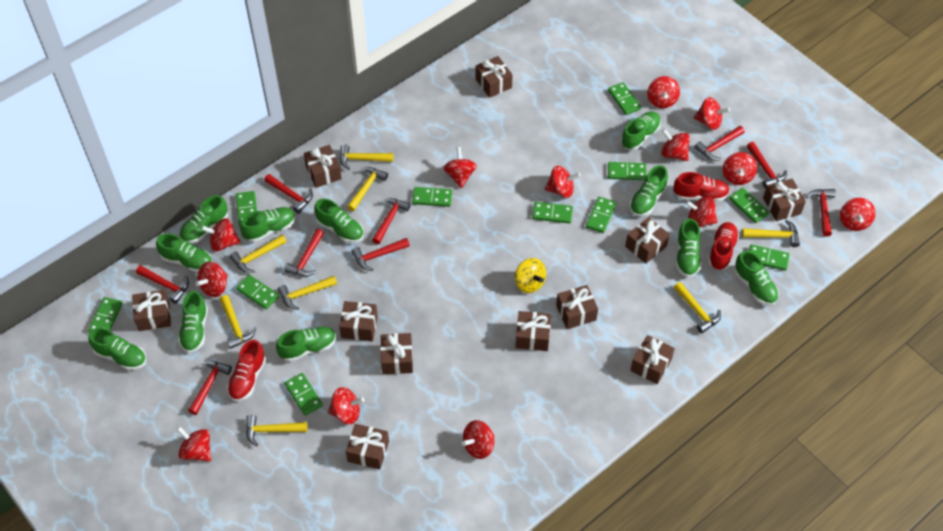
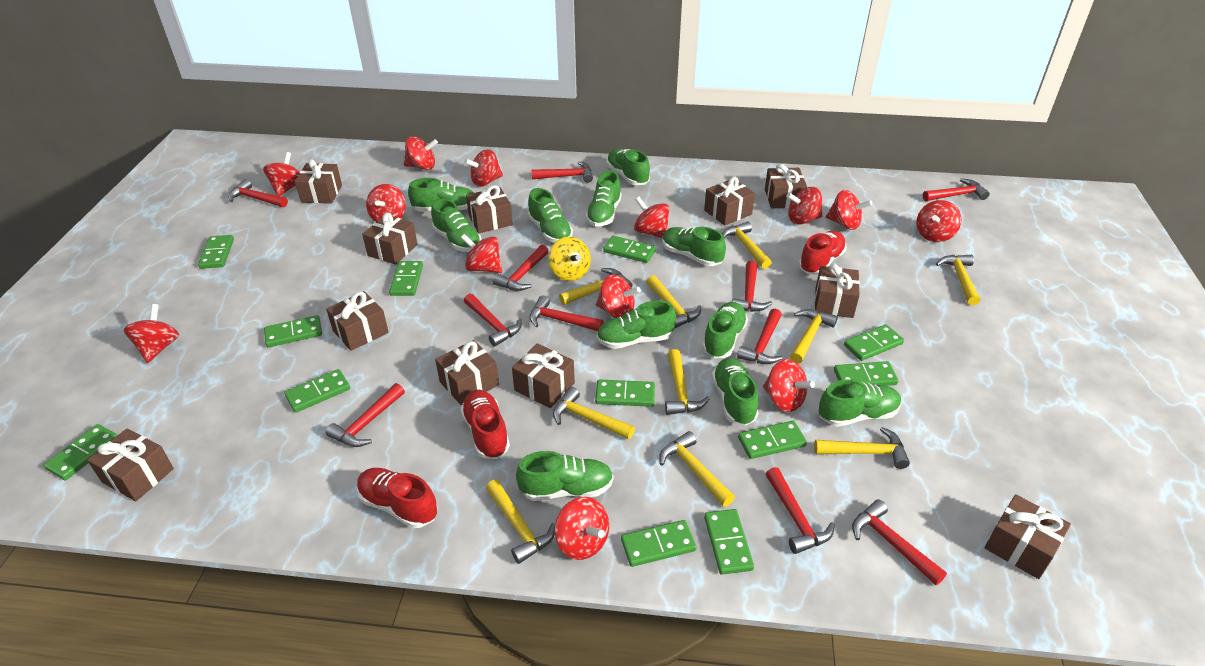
green domino: 11 -> 12
red hammer: 9 -> 11
yellow hammer: 8 -> 10

